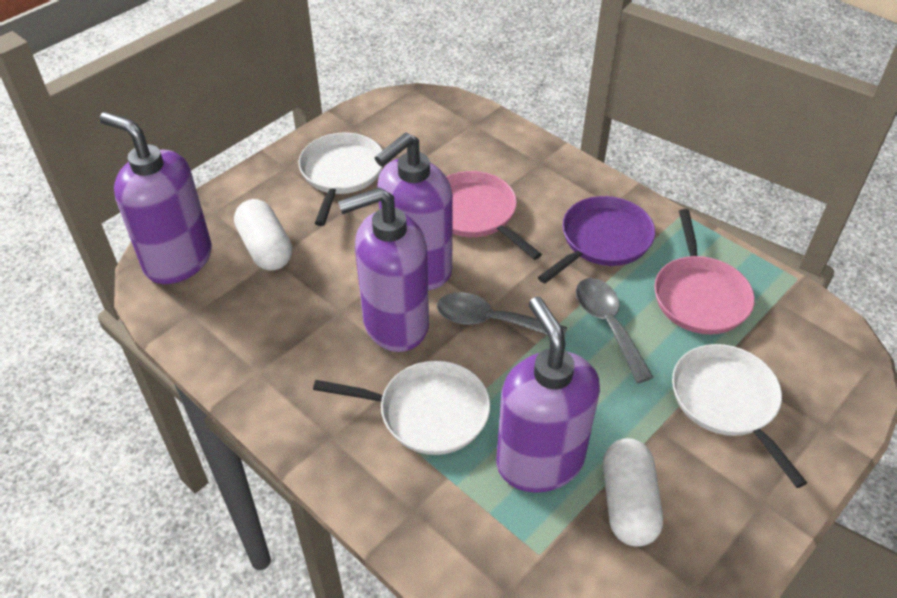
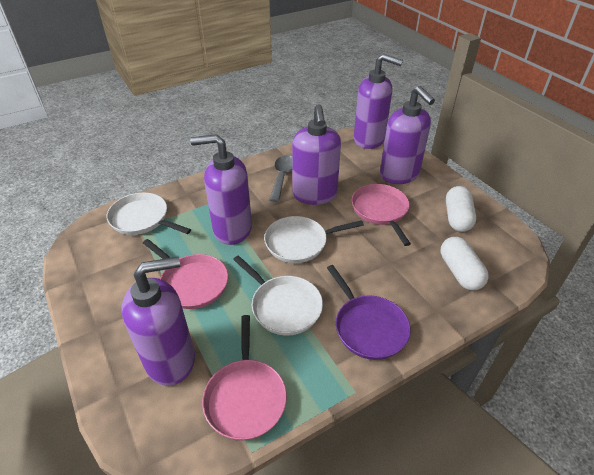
grey spoon: 2 -> 1
pink pan: 2 -> 3
purple soap dispenser: 4 -> 5

